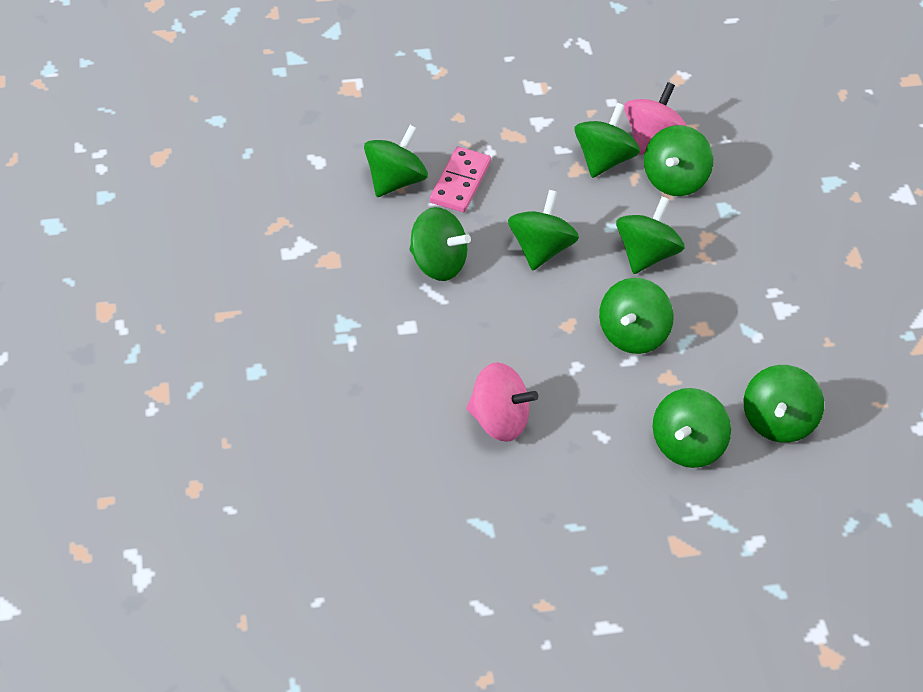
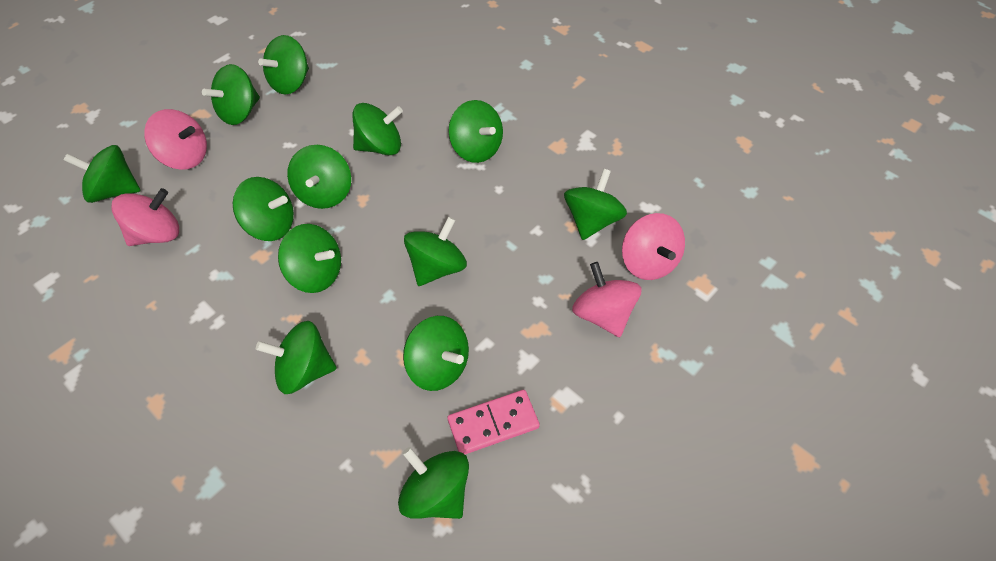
green spinning top: 9 -> 13
pink spinning top: 2 -> 4

